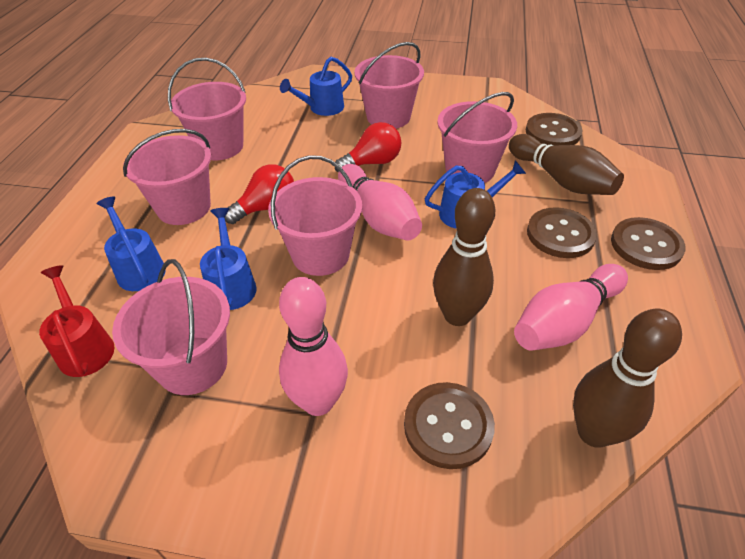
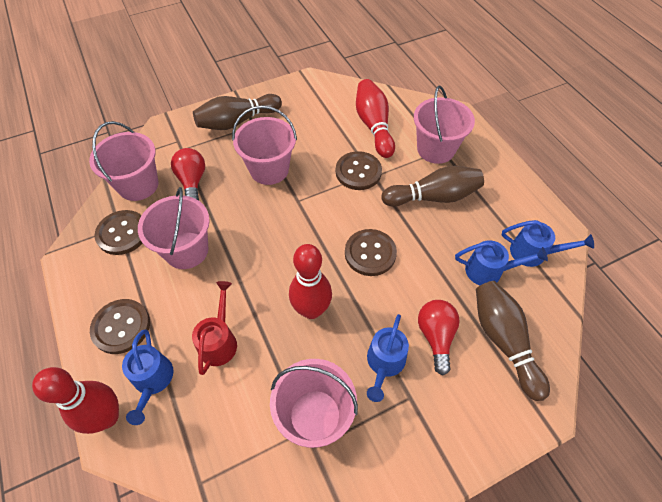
pink bowling pin: 3 -> 0
pink bucket: 6 -> 5
red bowling pin: 0 -> 3

